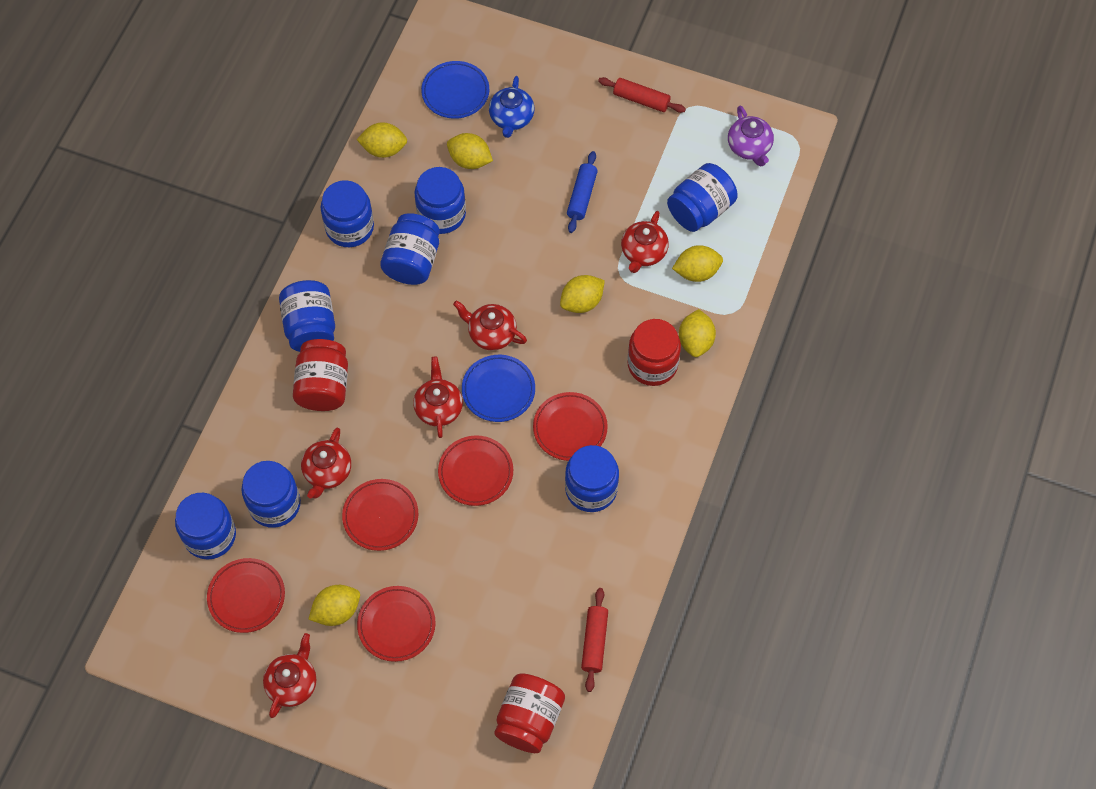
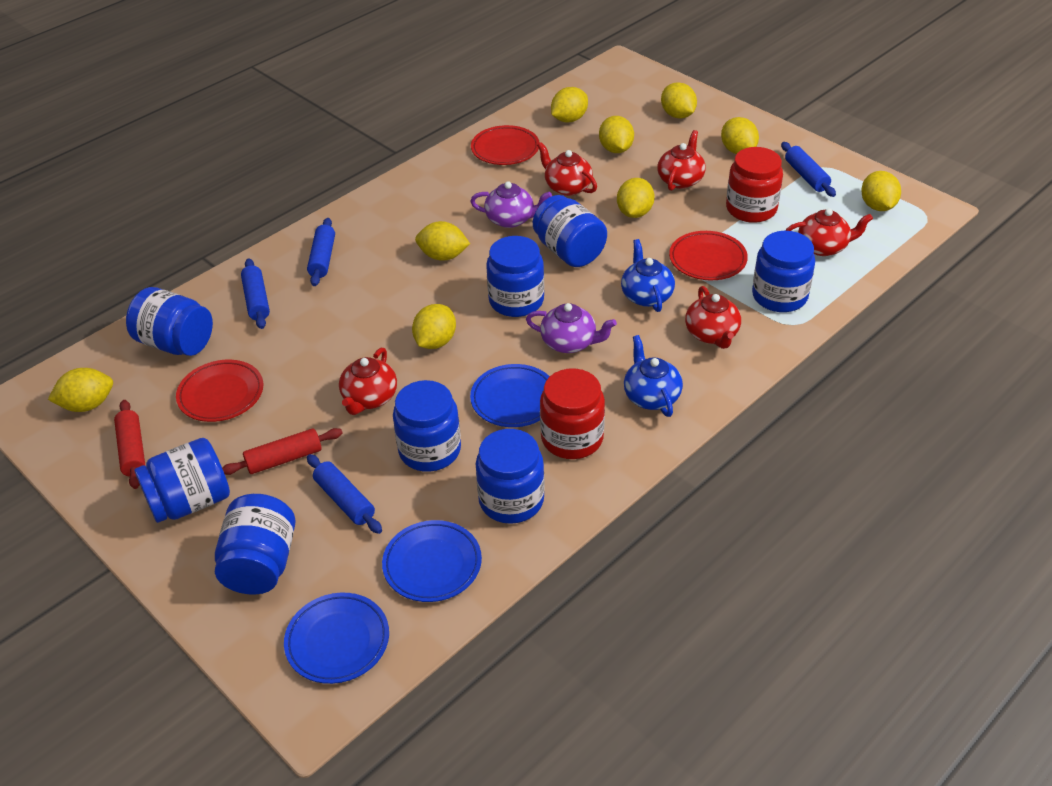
blue plate: 2 -> 3
blue rolling pin: 1 -> 4
blue teapot: 1 -> 2
purple teapot: 1 -> 2
red jar: 3 -> 2
red plate: 5 -> 3
yellow lemon: 6 -> 9

